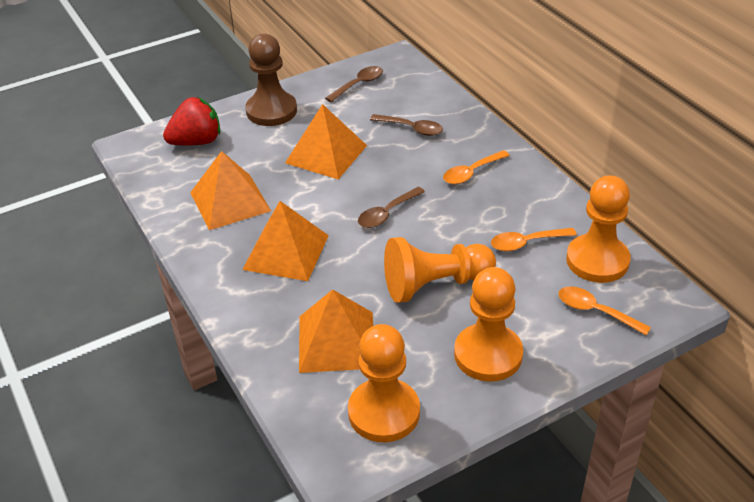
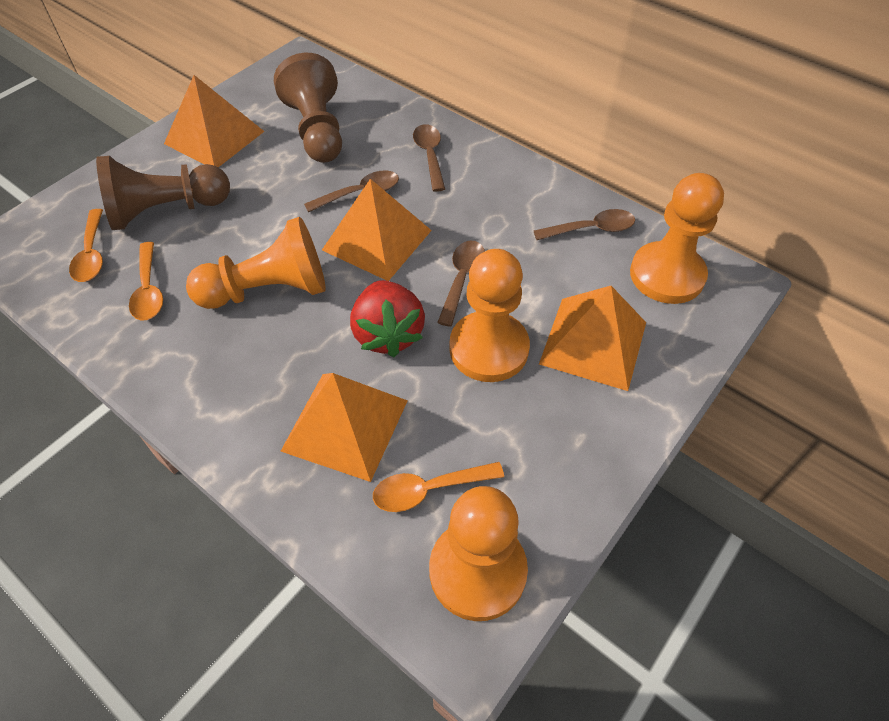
brown pawn: 1 -> 2
brown spoon: 3 -> 4

